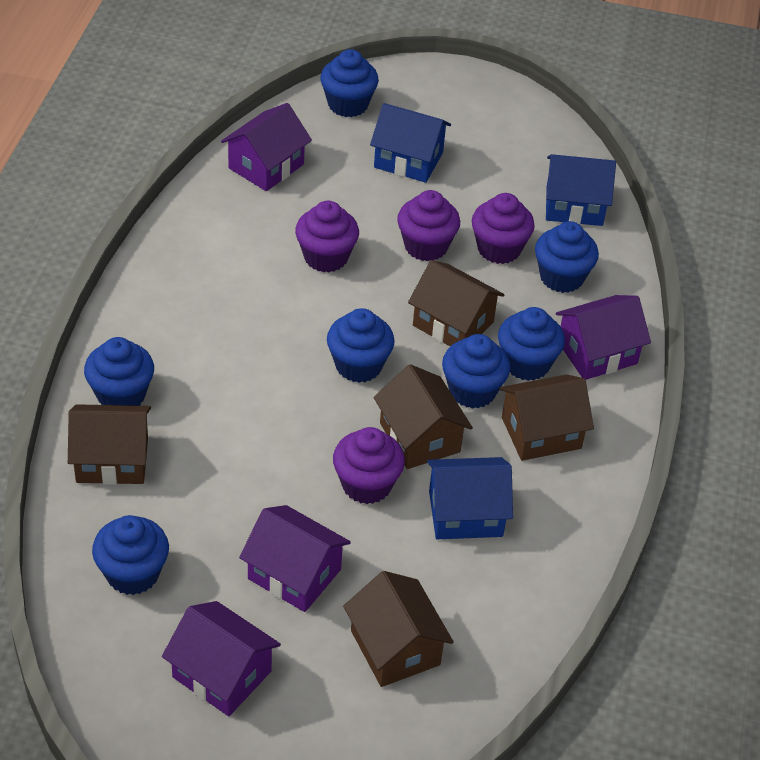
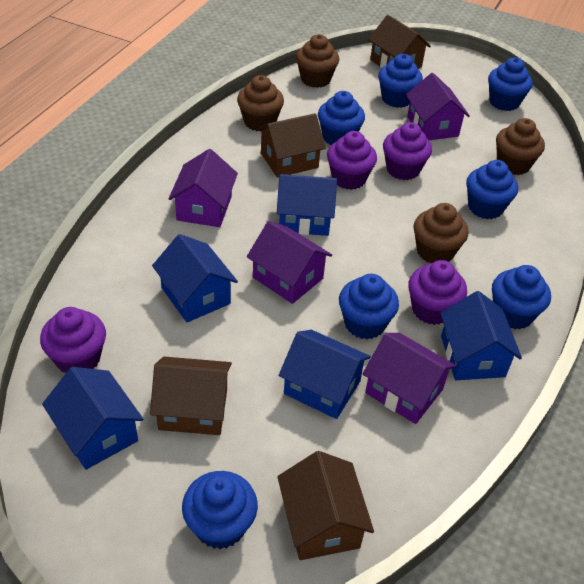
blue house: 3 -> 5
brown cupcake: 0 -> 4
brown house: 5 -> 4

